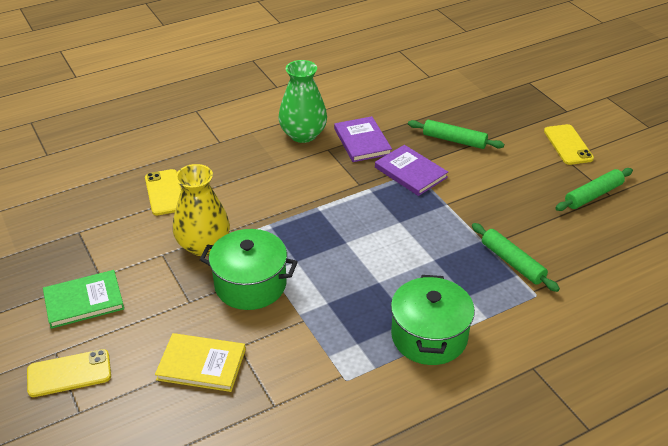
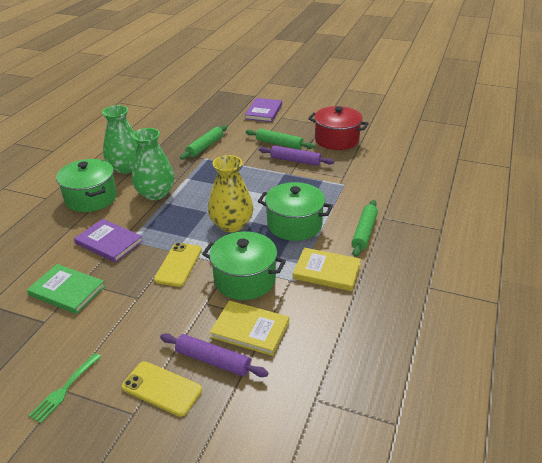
green fork: 0 -> 1
green pot: 2 -> 3
green vase: 1 -> 2
purple rolling pin: 0 -> 2
red pot: 0 -> 1
yellow book: 1 -> 2
yellow phone: 3 -> 2

